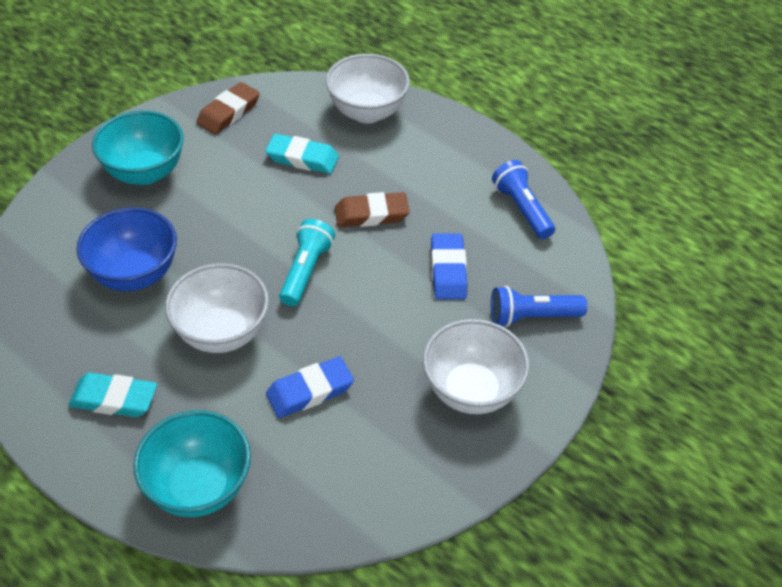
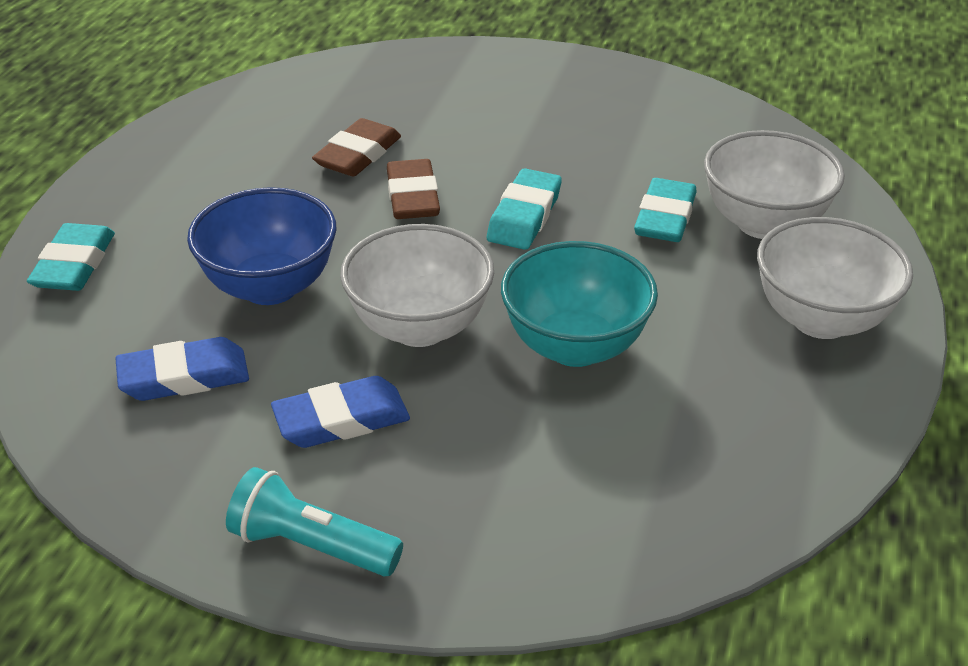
blue flashlight: 2 -> 0
turquoise bowl: 2 -> 1
turquoise eraser: 2 -> 3

